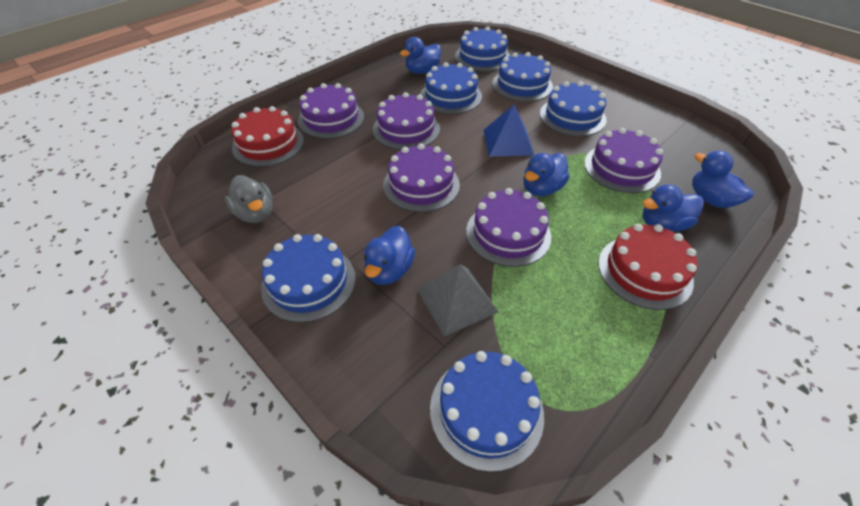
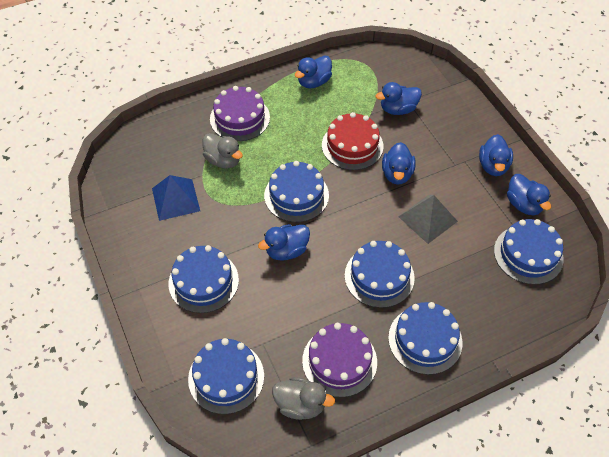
blue duck: 5 -> 6
grey duck: 1 -> 2
purple cake: 5 -> 2
red cake: 2 -> 1

